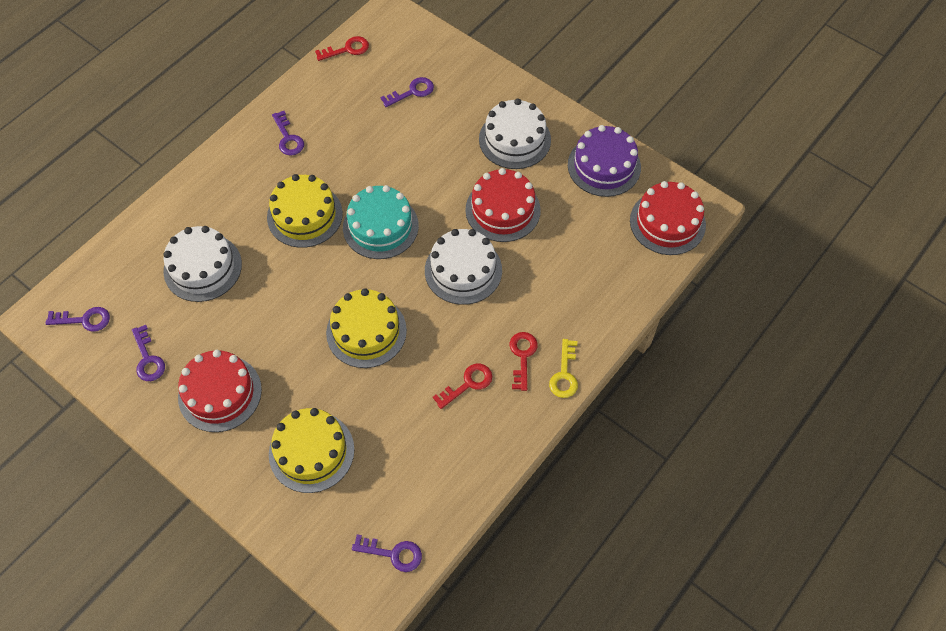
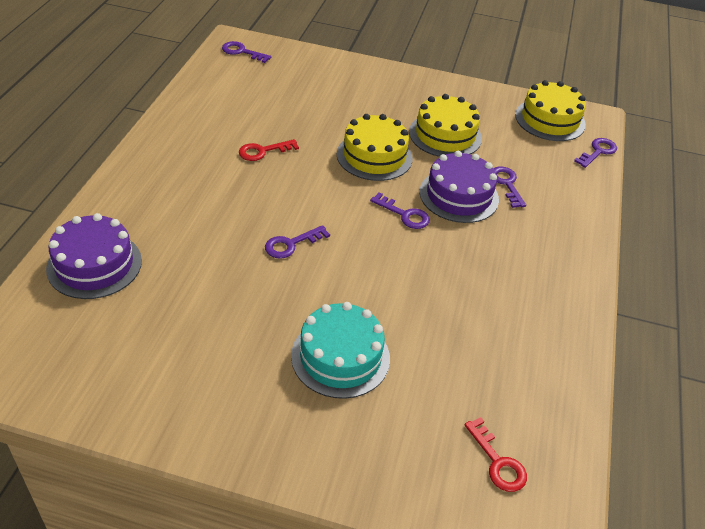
purple cake: 1 -> 2
red cake: 3 -> 0
red key: 3 -> 2
white cake: 3 -> 0
yellow key: 1 -> 0

